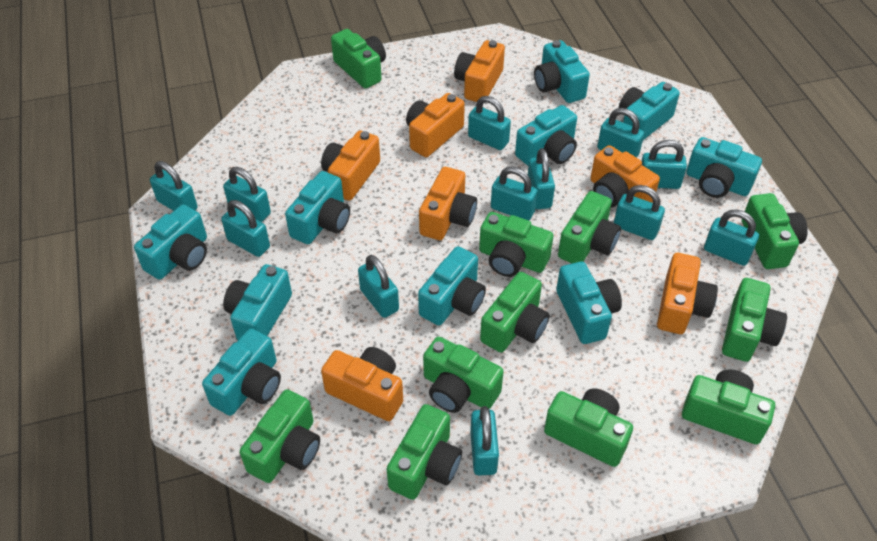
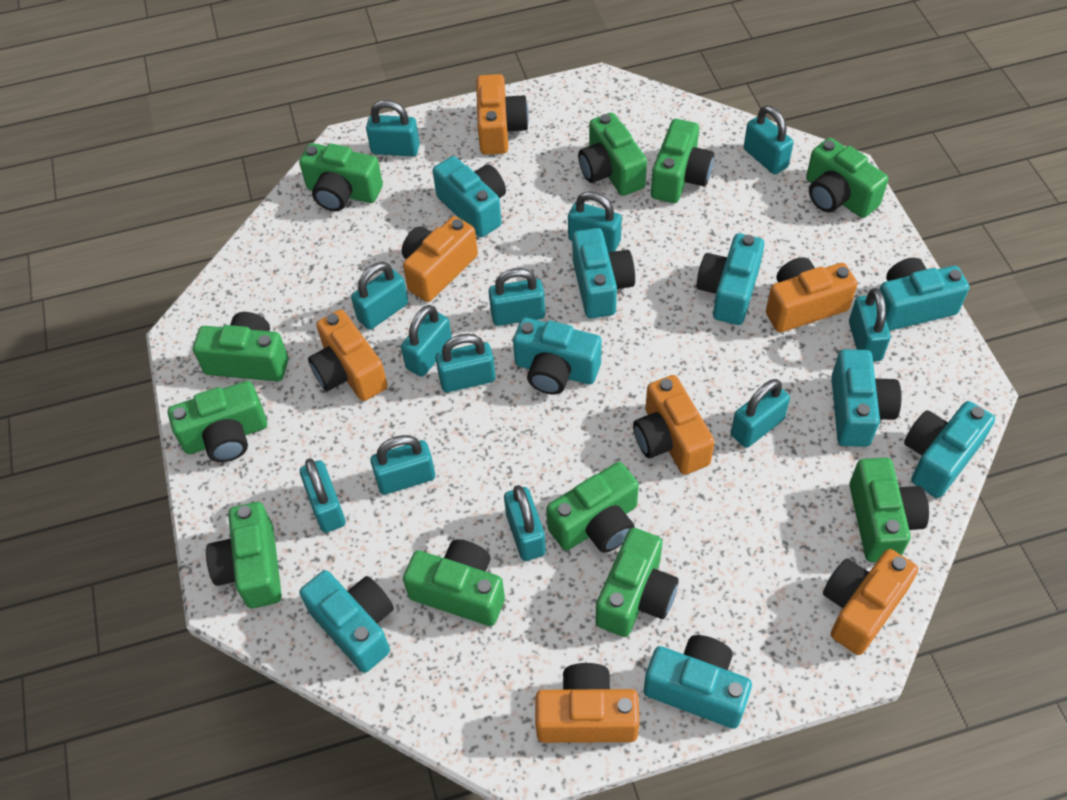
turquoise camera: 10 -> 9

